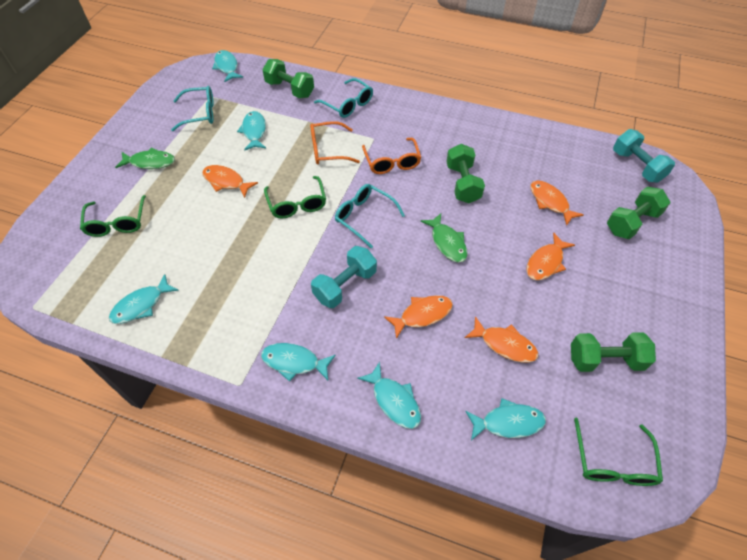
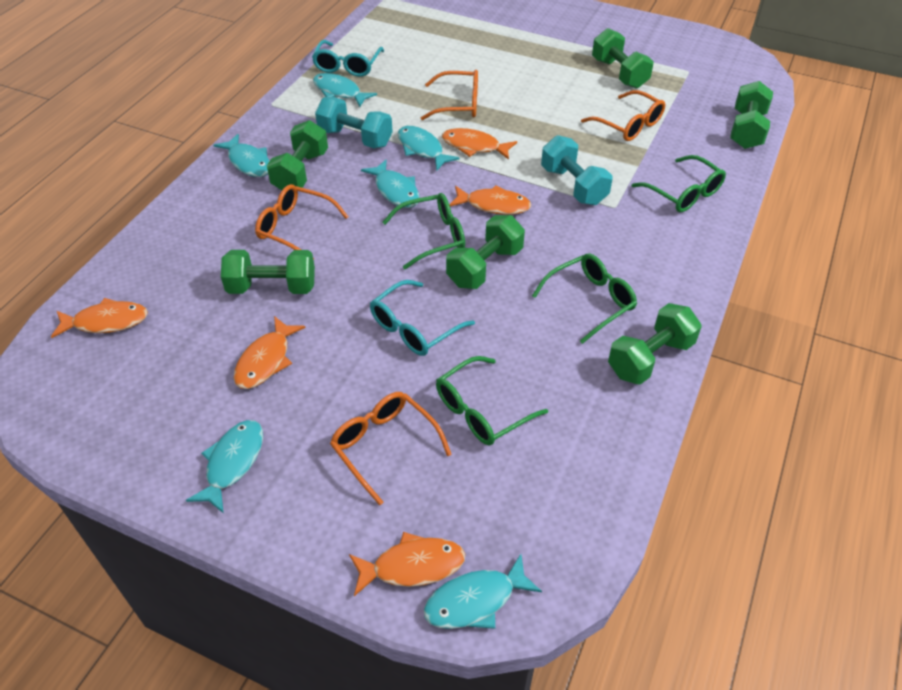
green dumbbell: 4 -> 6
green fish: 2 -> 0
green glasses: 3 -> 4
orange glasses: 2 -> 4
turquoise glasses: 3 -> 2

